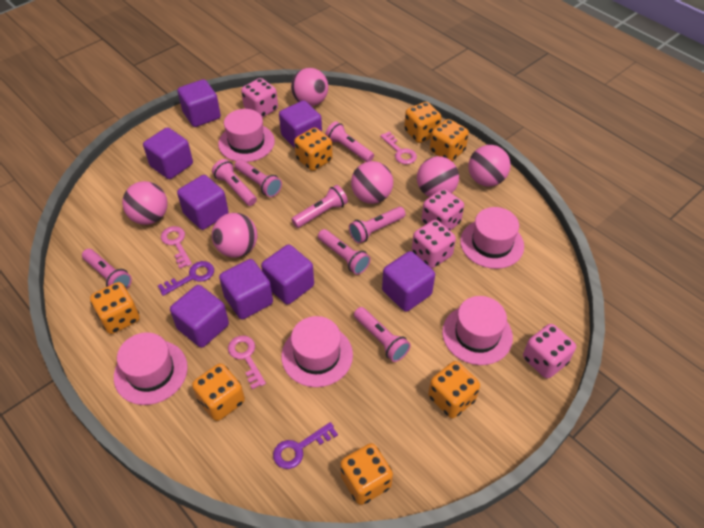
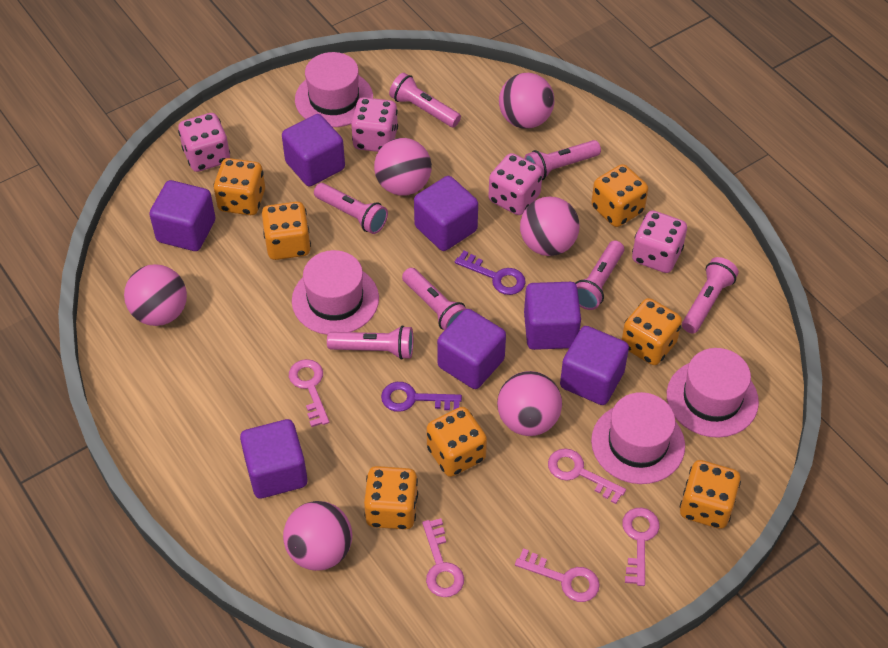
pink flashlight: 8 -> 7
pink hat: 5 -> 4
pink key: 3 -> 5
purple cube: 8 -> 7

